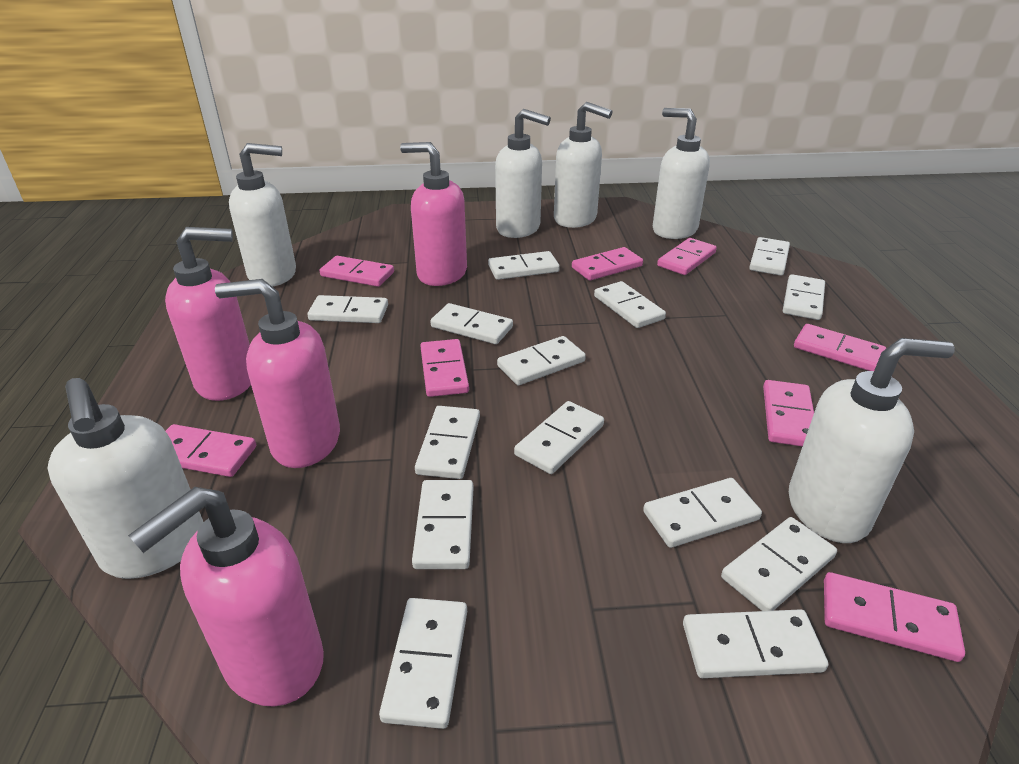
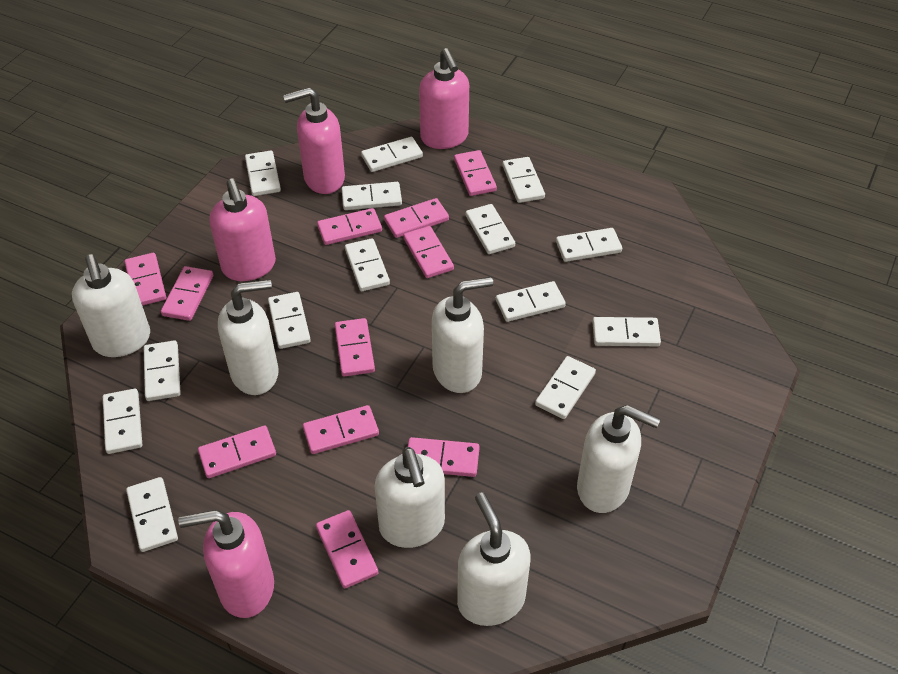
pink domino: 8 -> 11

